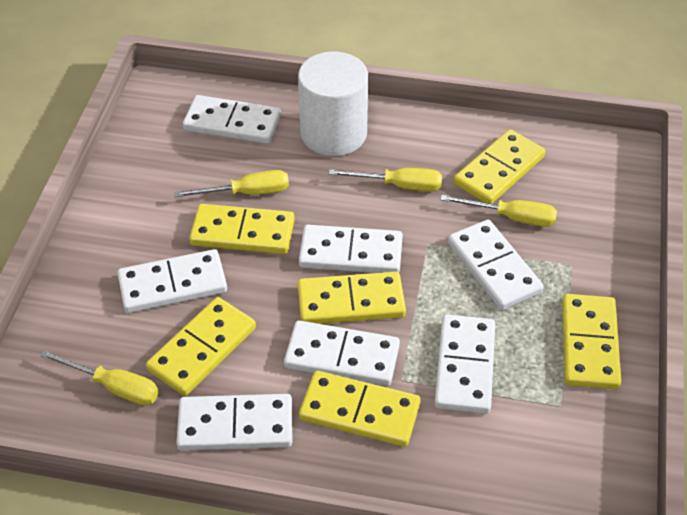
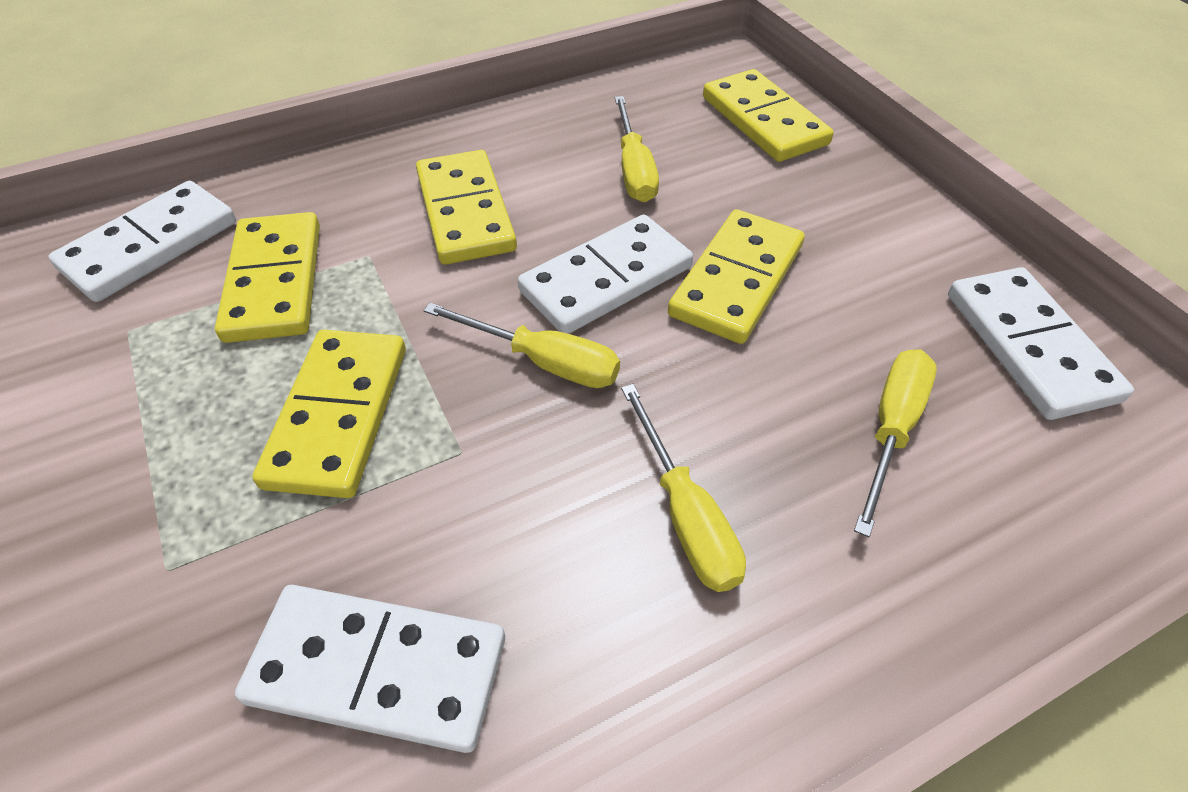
white cylinder: 1 -> 0
white domino: 7 -> 4
yellow domino: 6 -> 5

